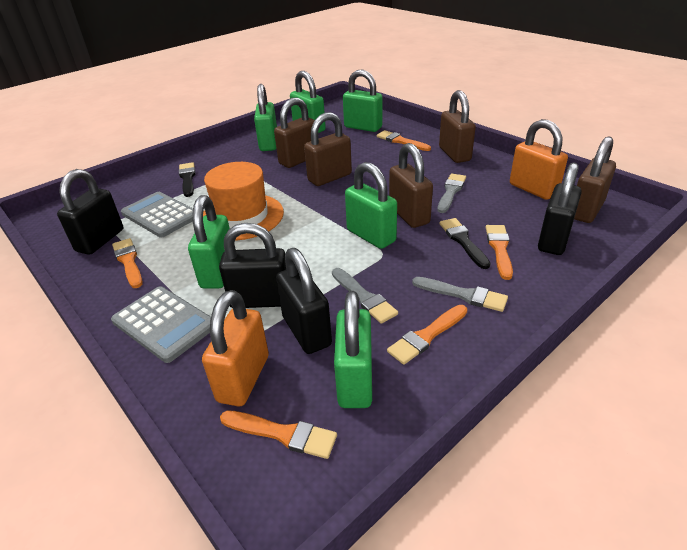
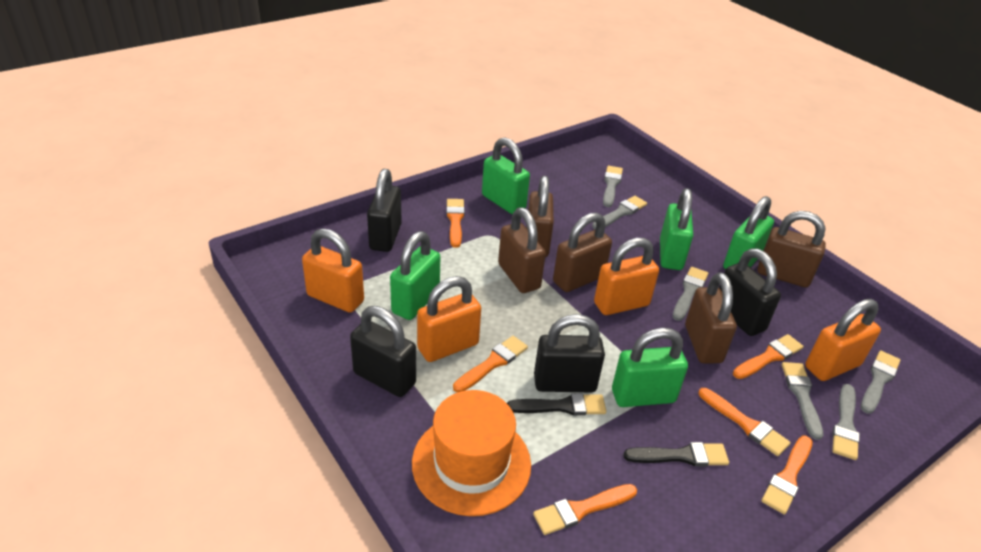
green padlock: 6 -> 5
grey brush: 3 -> 6
grey calculator: 2 -> 0
orange brush: 5 -> 6
orange padlock: 2 -> 4

